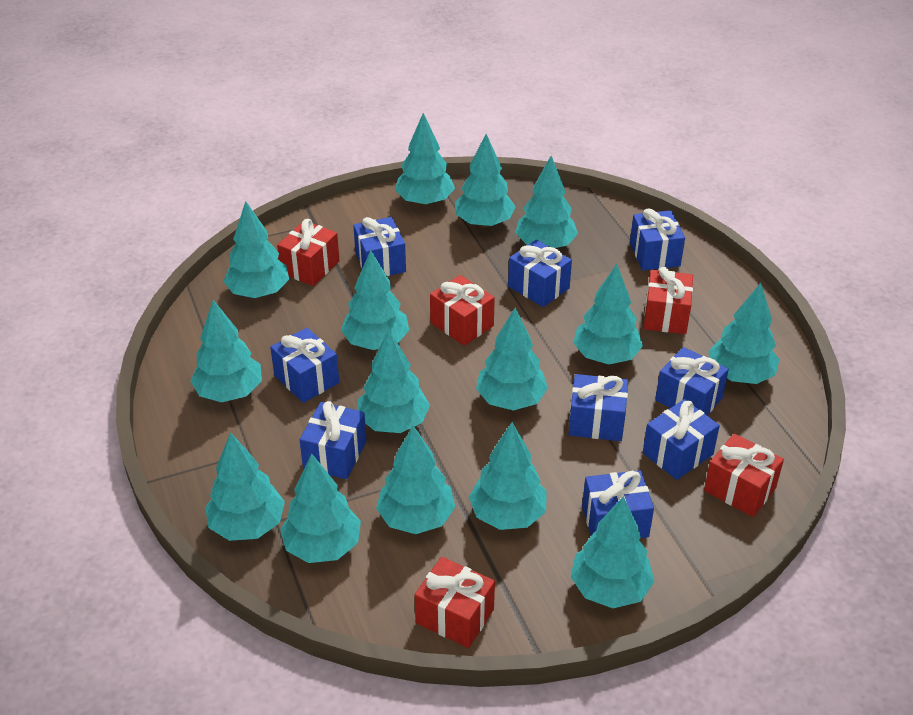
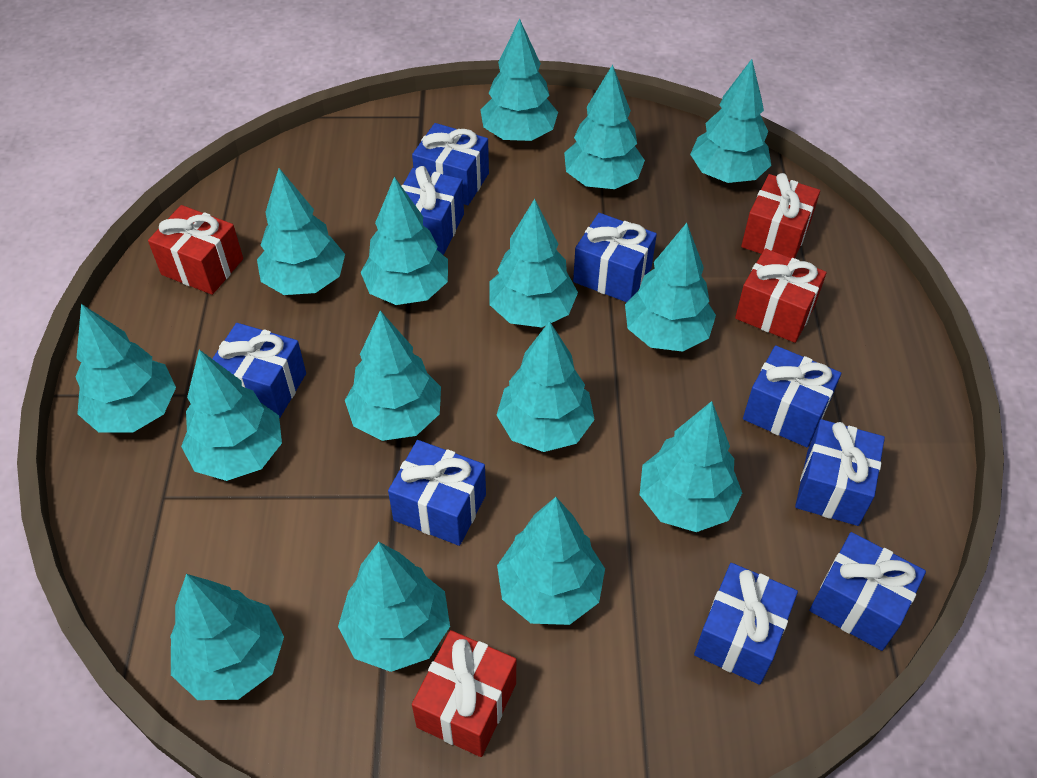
red gift: 5 -> 4

